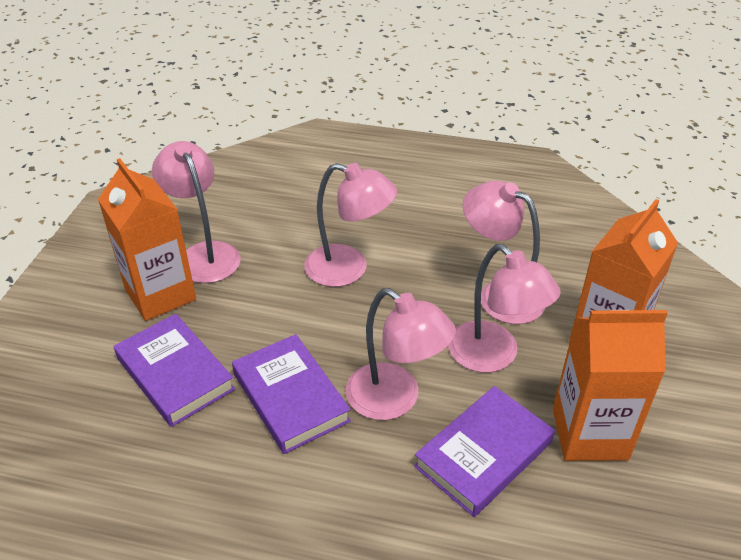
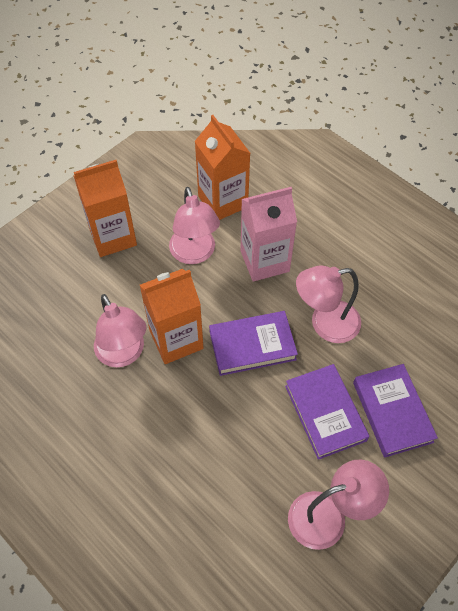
pink carton: 0 -> 1
pink lamp: 5 -> 4

